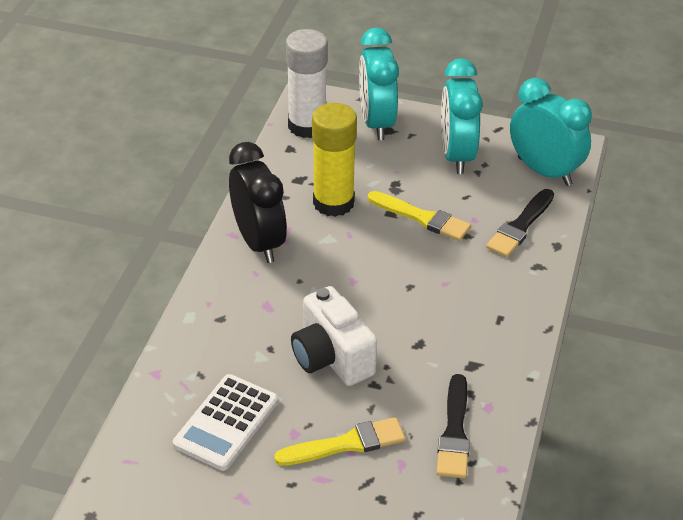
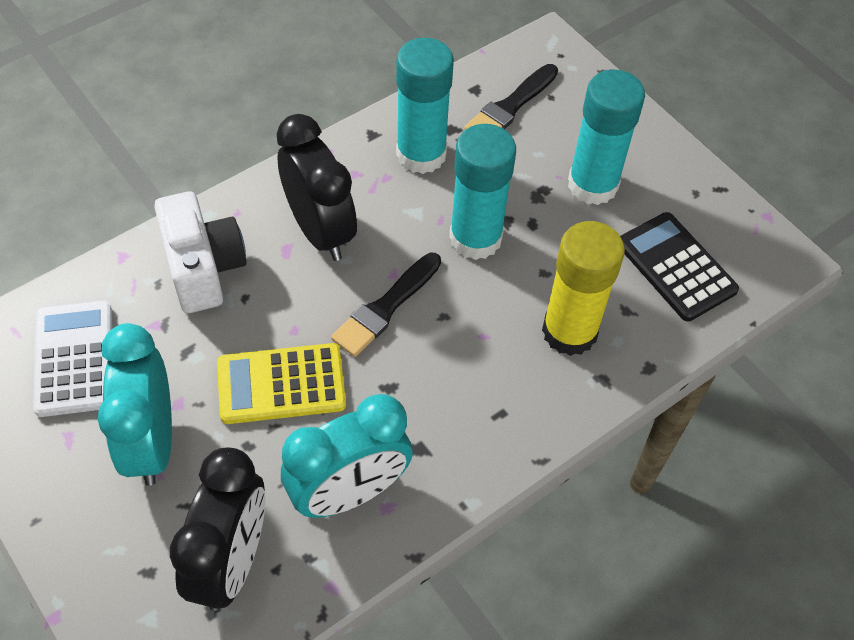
black calculator: 0 -> 1
black clock: 1 -> 2
turquoise clock: 3 -> 2
turquoise glue stick: 0 -> 3
white glue stick: 1 -> 0
yellow brush: 2 -> 0
yellow calculator: 0 -> 1

